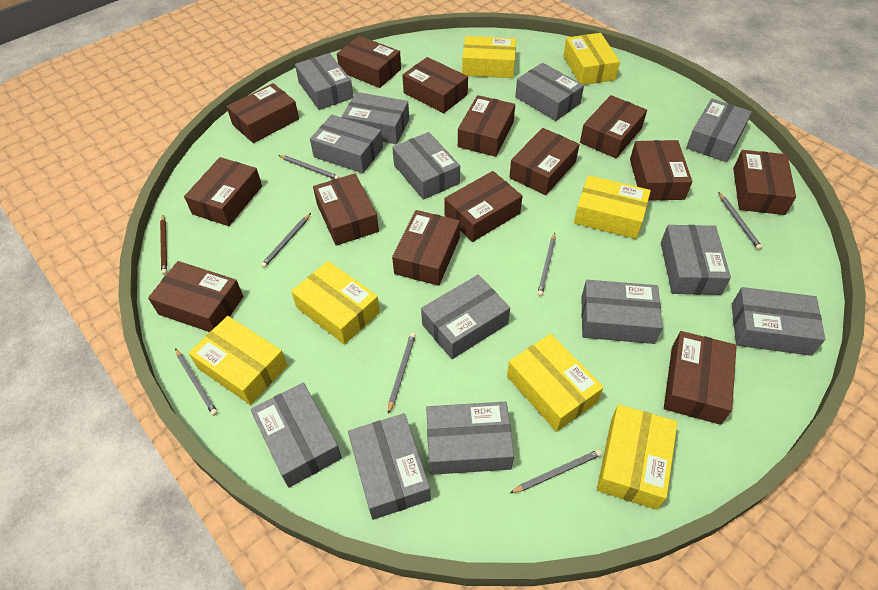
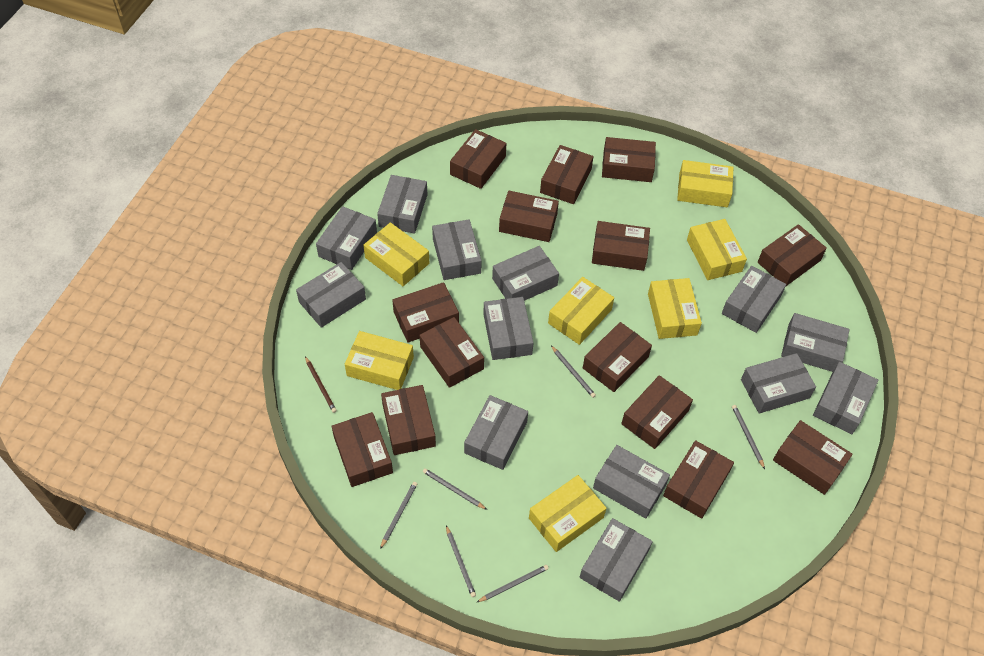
grey pencil: 7 -> 6

